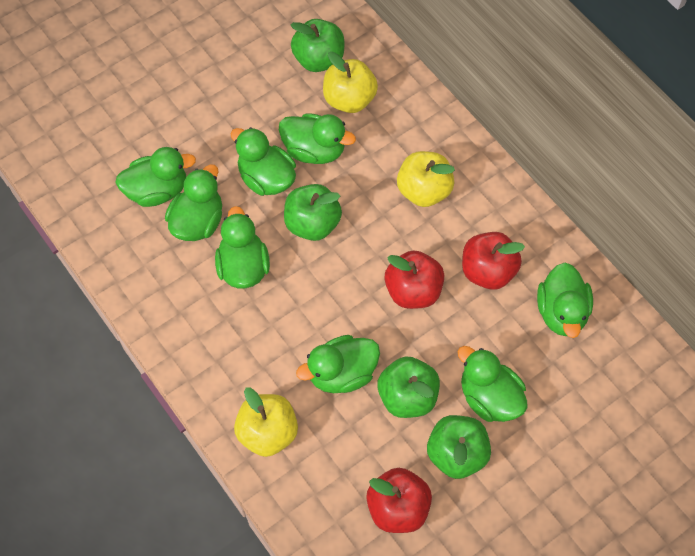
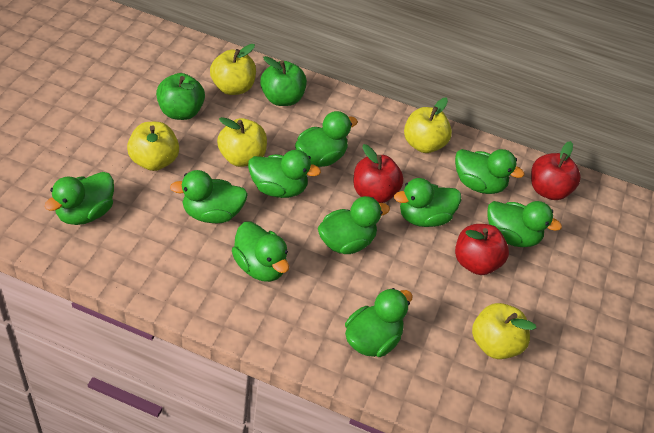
green apple: 4 -> 2
green duck: 8 -> 10
yellow apple: 3 -> 5

